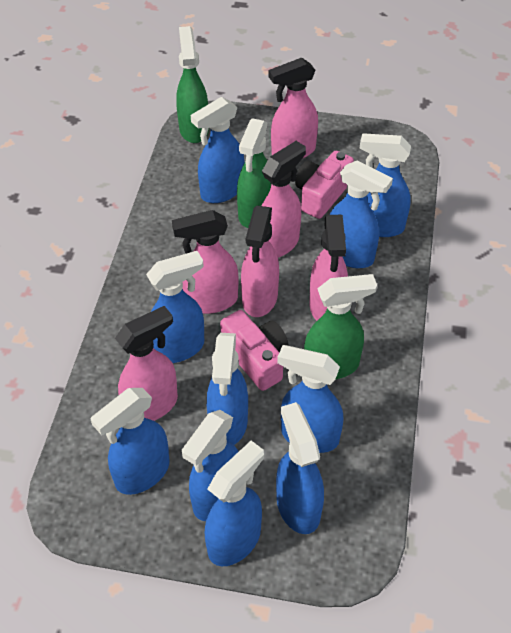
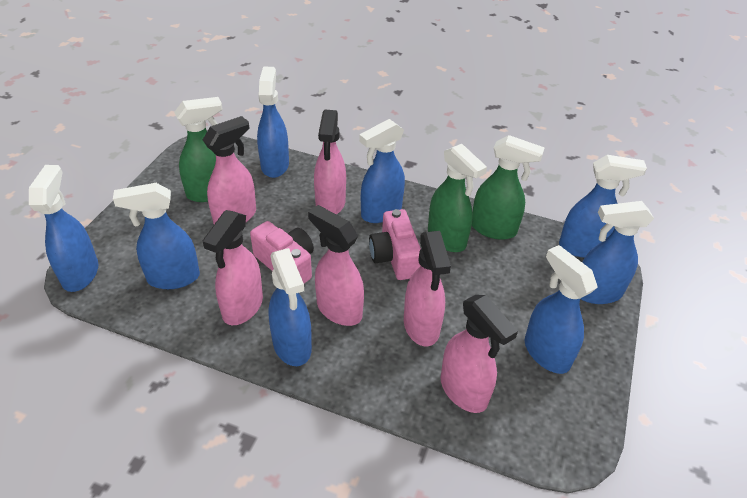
blue spray bottle: 10 -> 8

